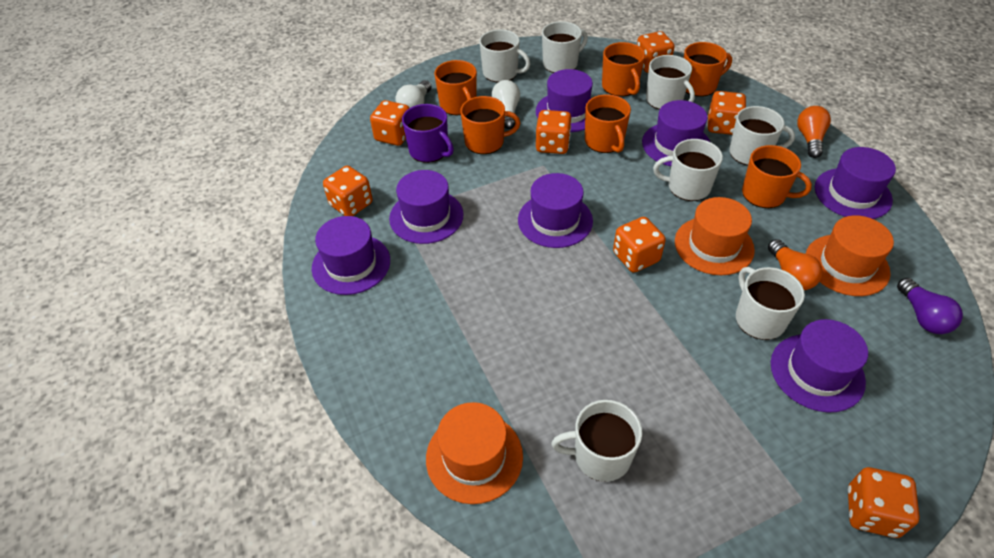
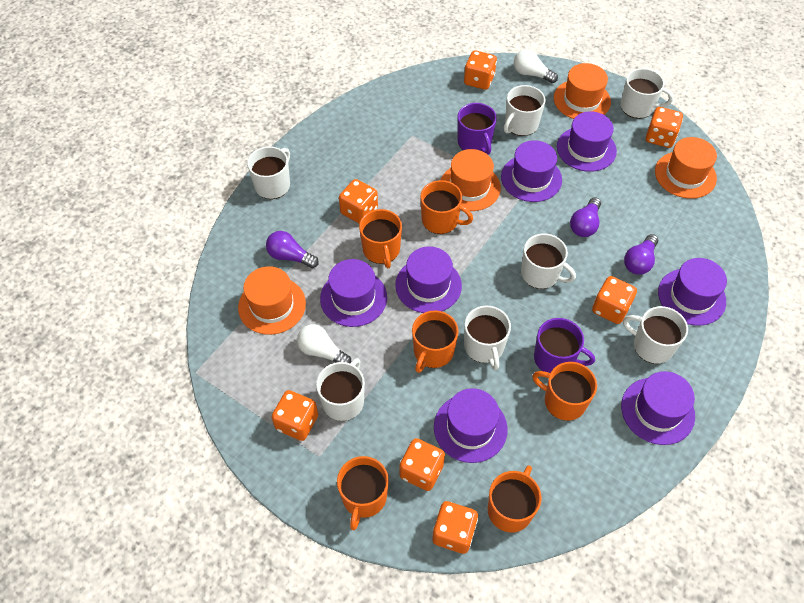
orange hat: 3 -> 4
orange light bulb: 2 -> 0
purple light bulb: 1 -> 3
purple mug: 1 -> 2

